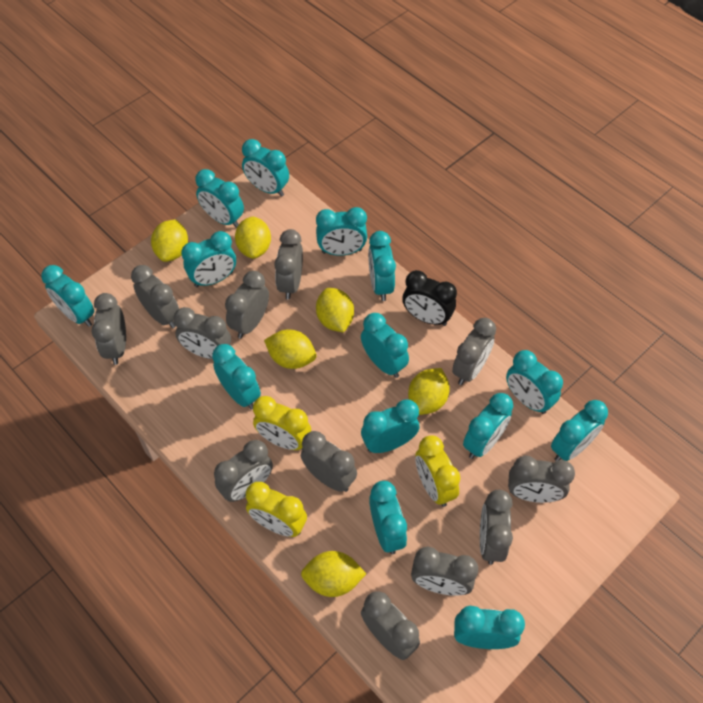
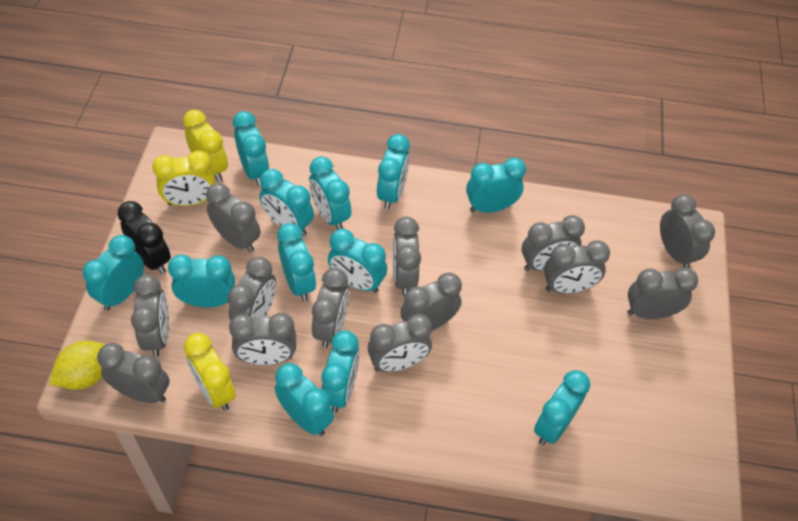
grey clock: 12 -> 13
turquoise clock: 14 -> 12
yellow lemon: 6 -> 1

